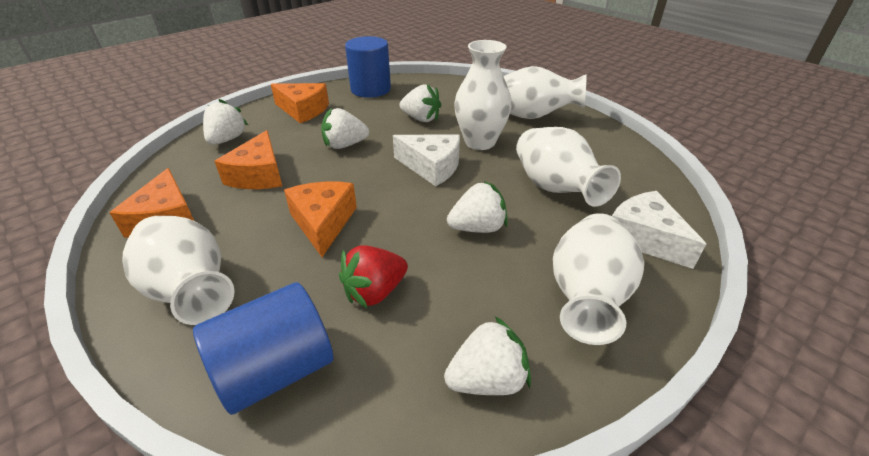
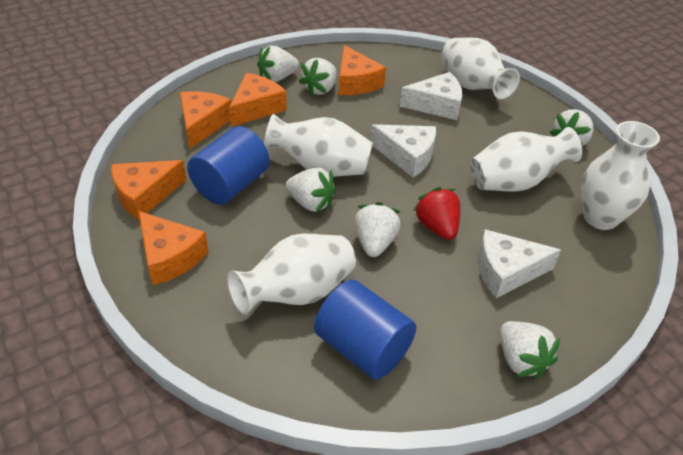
orange cheese: 4 -> 5
white cheese: 2 -> 3
white strawberry: 5 -> 6

